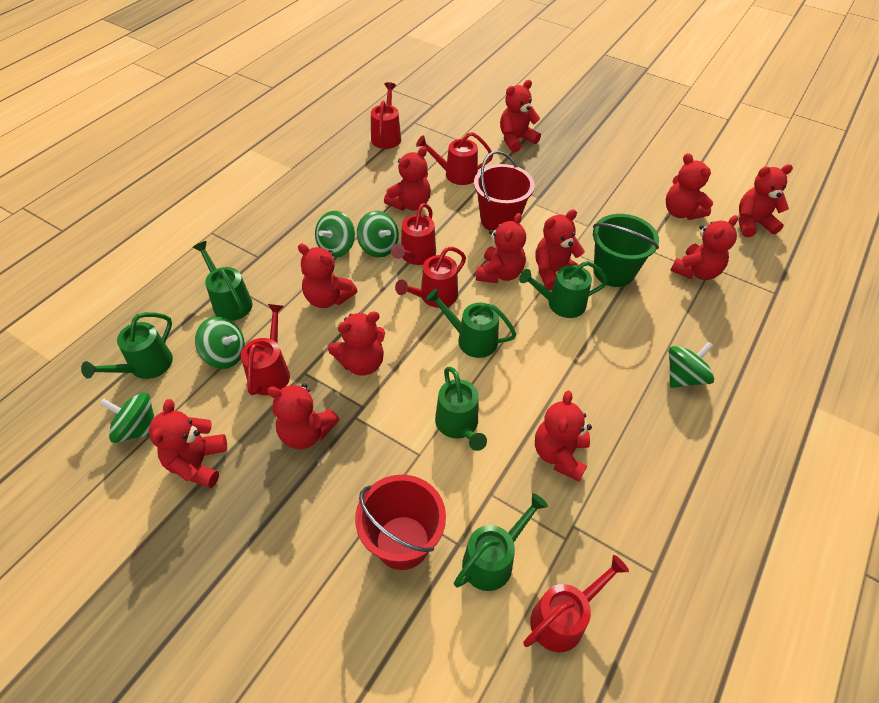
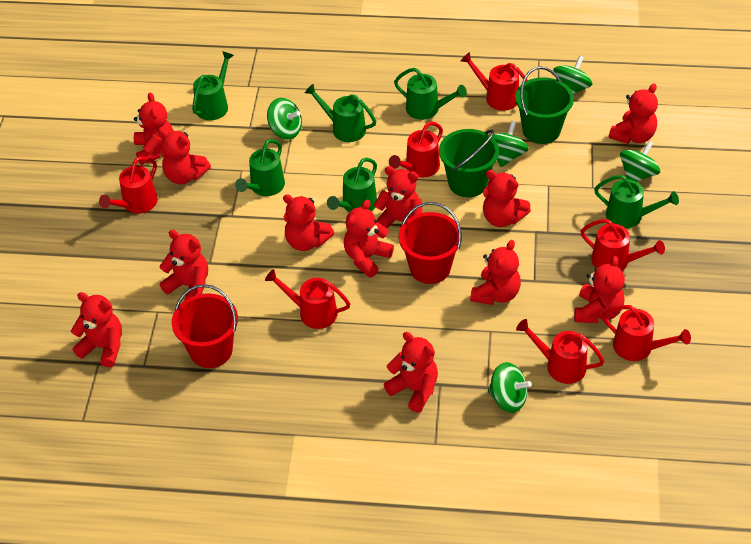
green bucket: 1 -> 2
red watering can: 6 -> 7

